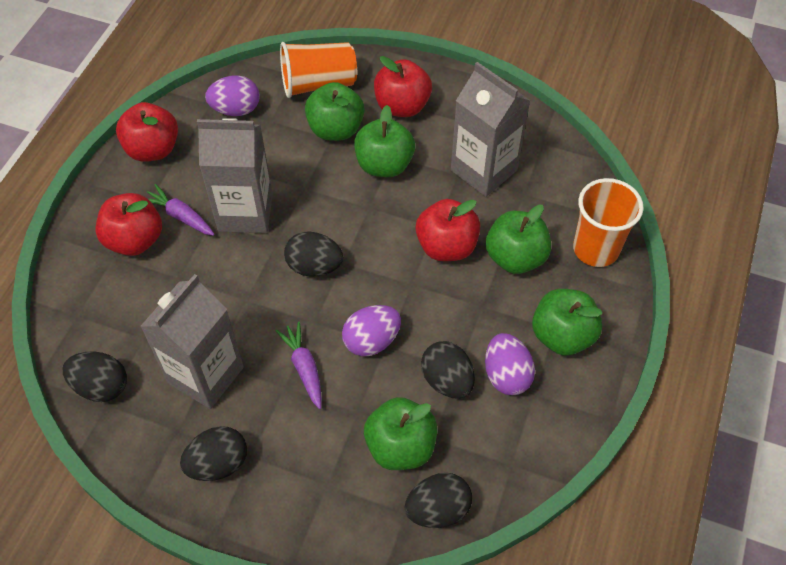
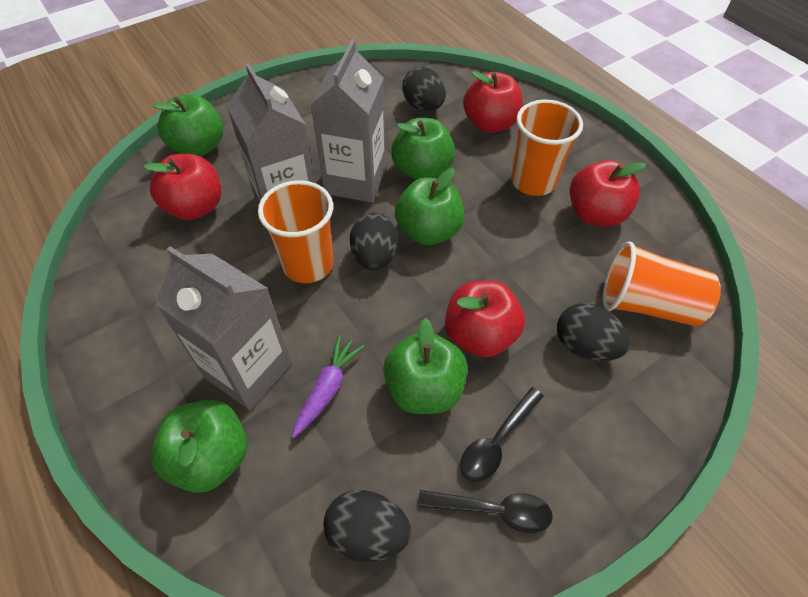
black egg: 5 -> 4
black spoon: 0 -> 2
orange cup: 2 -> 3
purple carrot: 2 -> 1
purple egg: 3 -> 0

